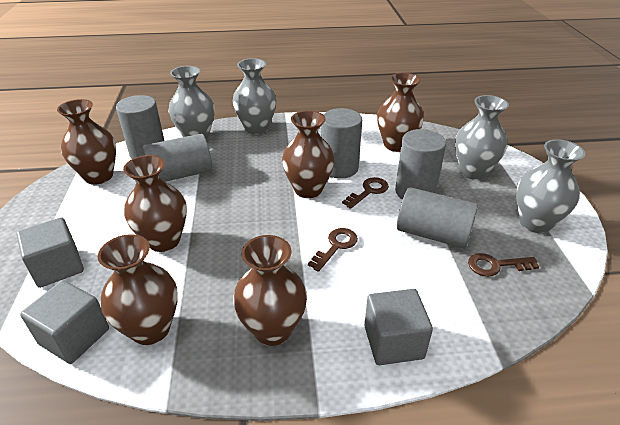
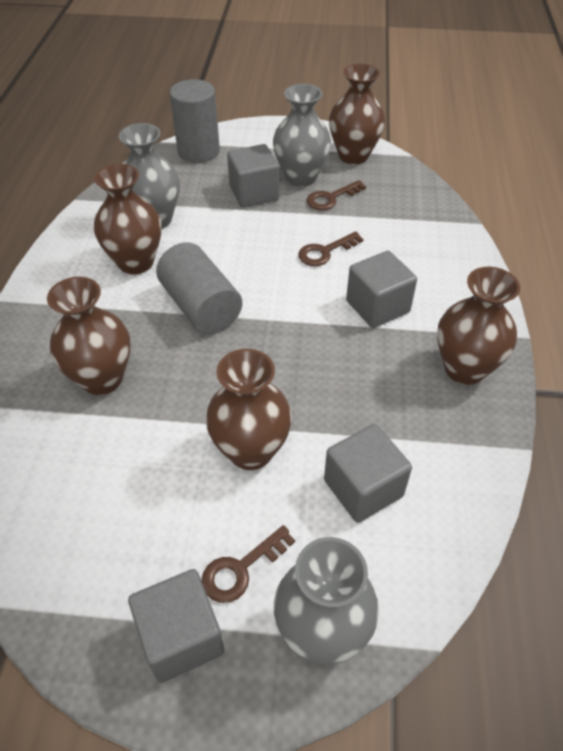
brown vase: 6 -> 5
grey cube: 3 -> 4
grey cylinder: 5 -> 2
grey vase: 4 -> 3

